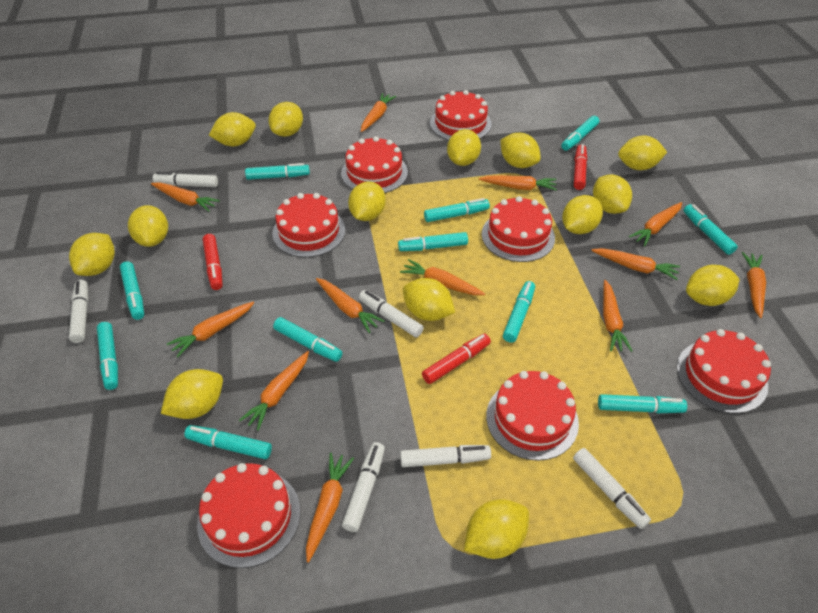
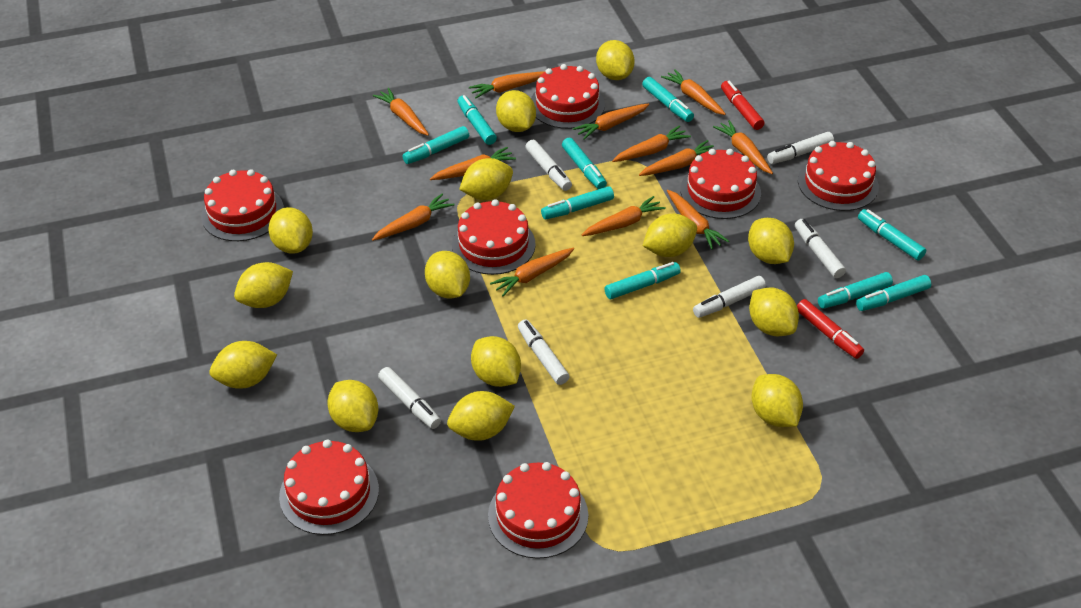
red marker: 3 -> 2
turquoise marker: 11 -> 9

